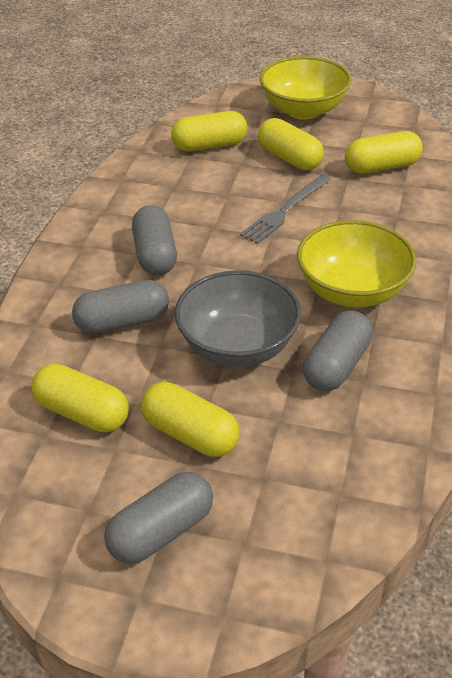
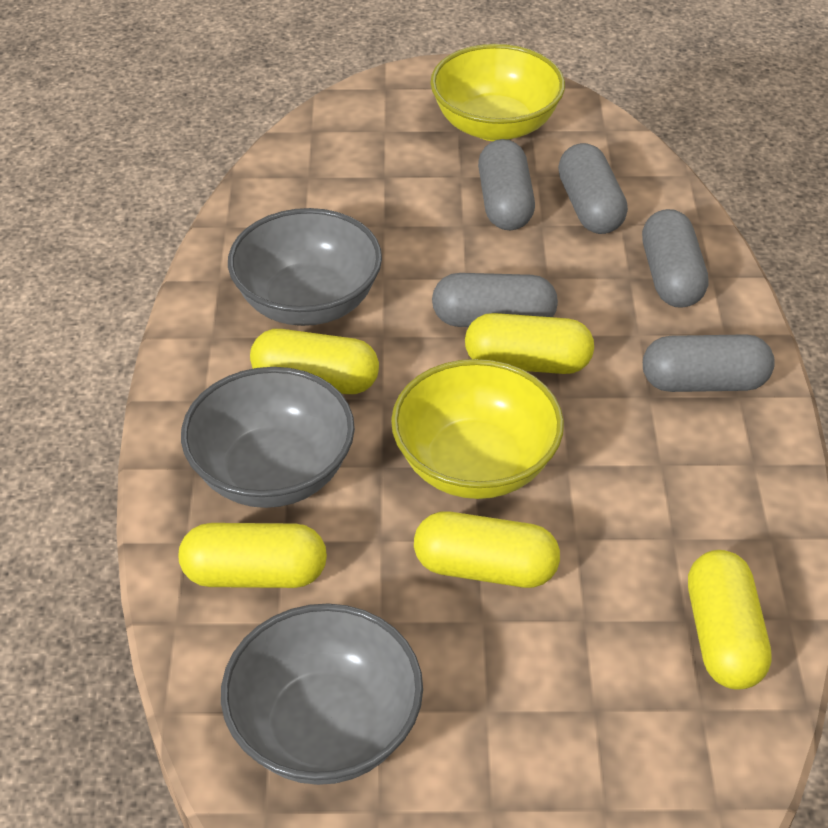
grey bowl: 1 -> 3
grey capsule: 4 -> 5
grey fork: 1 -> 0

